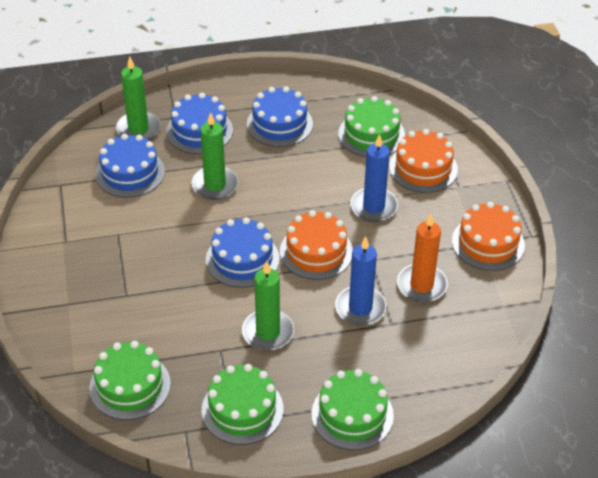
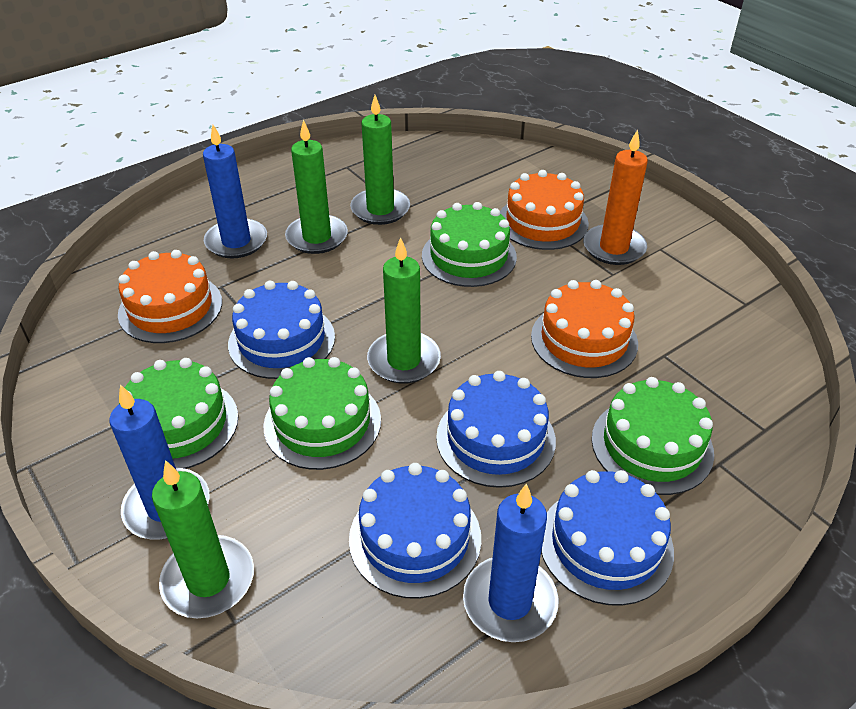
blue candle: 2 -> 3
green candle: 3 -> 4

